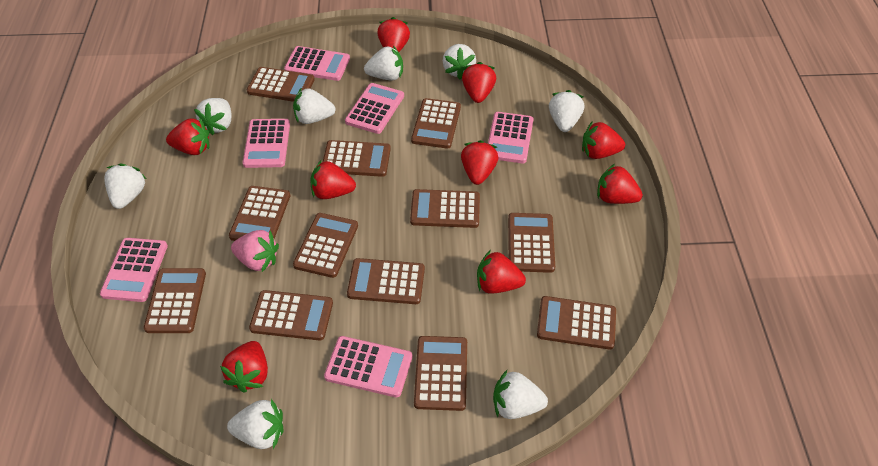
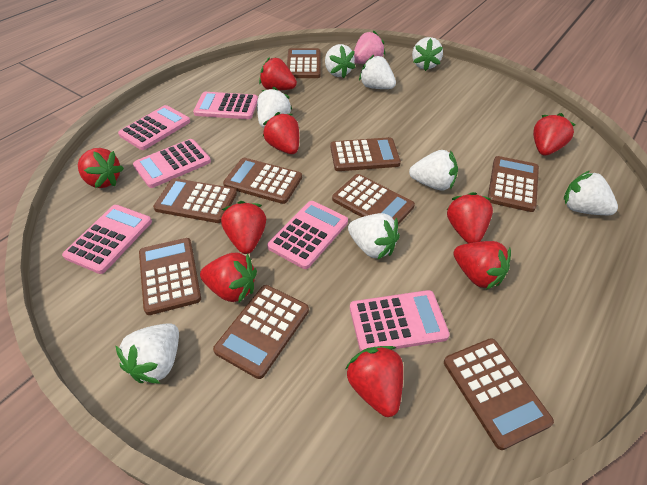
brown calculator: 12 -> 9

